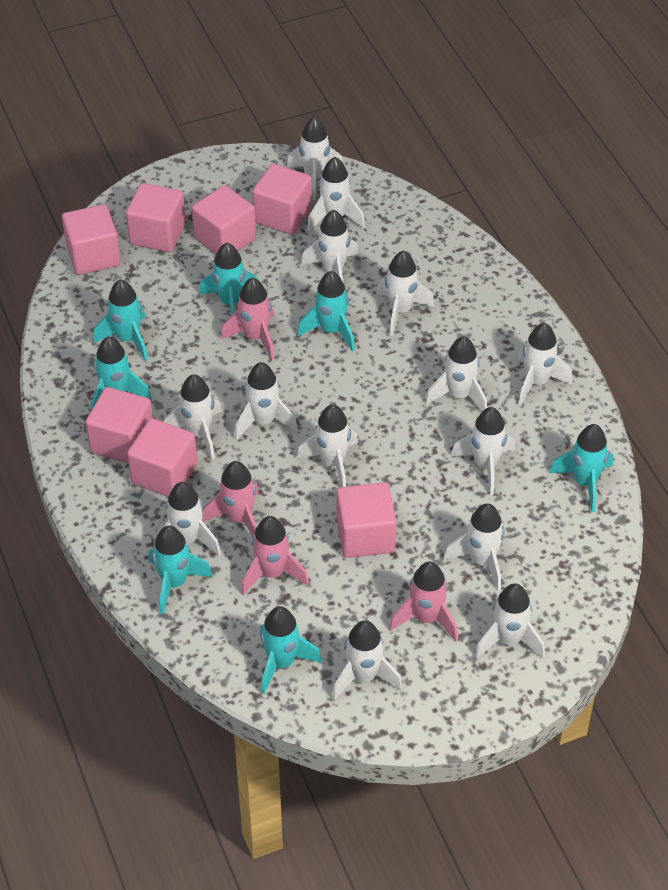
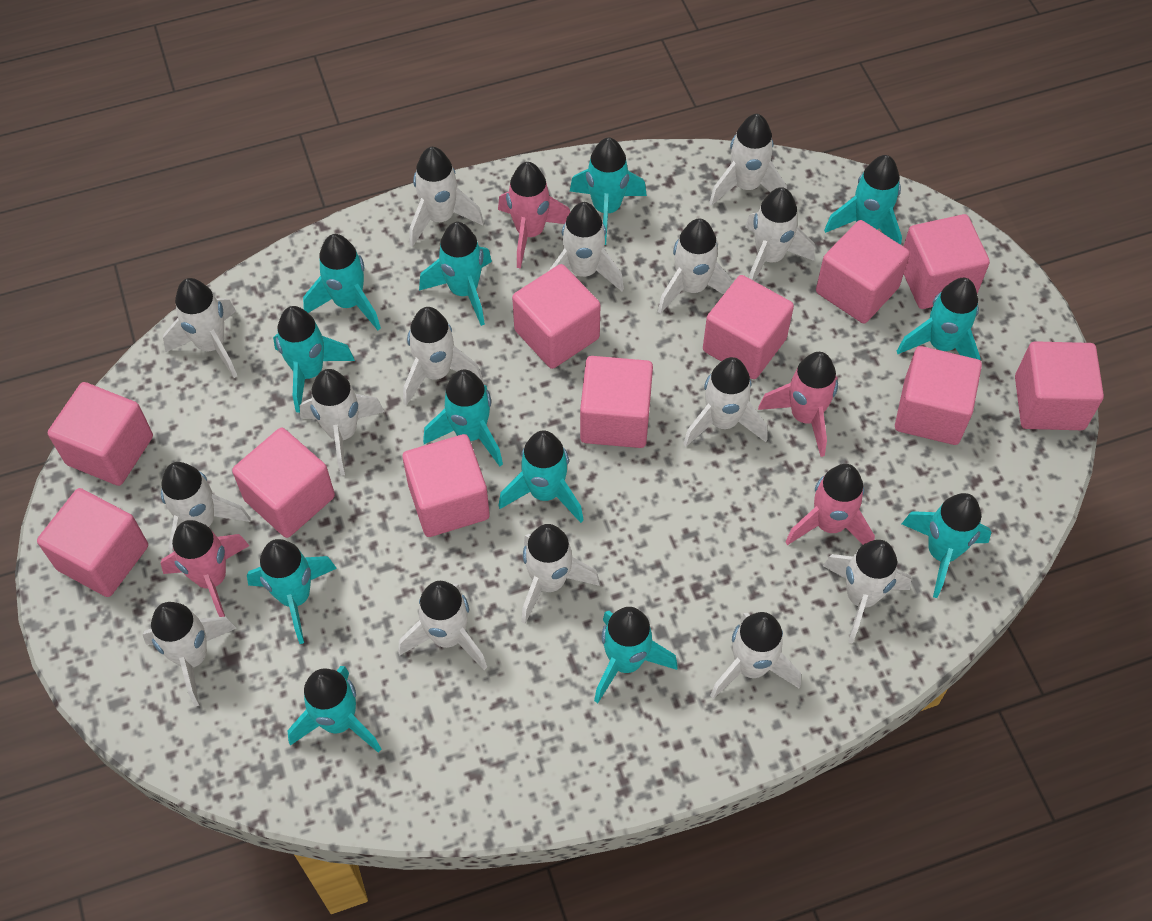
pink cube: 7 -> 11
turquoise rocket: 7 -> 12
white rocket: 14 -> 15

